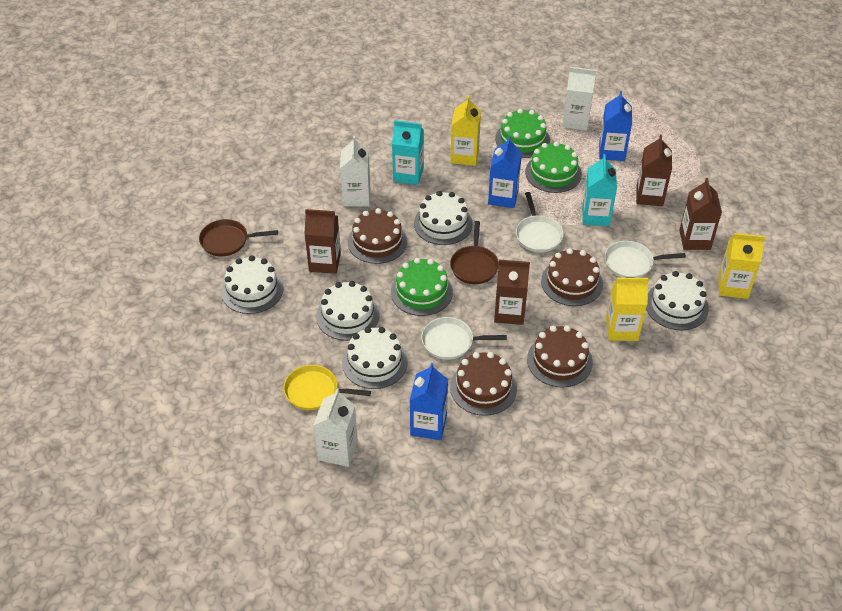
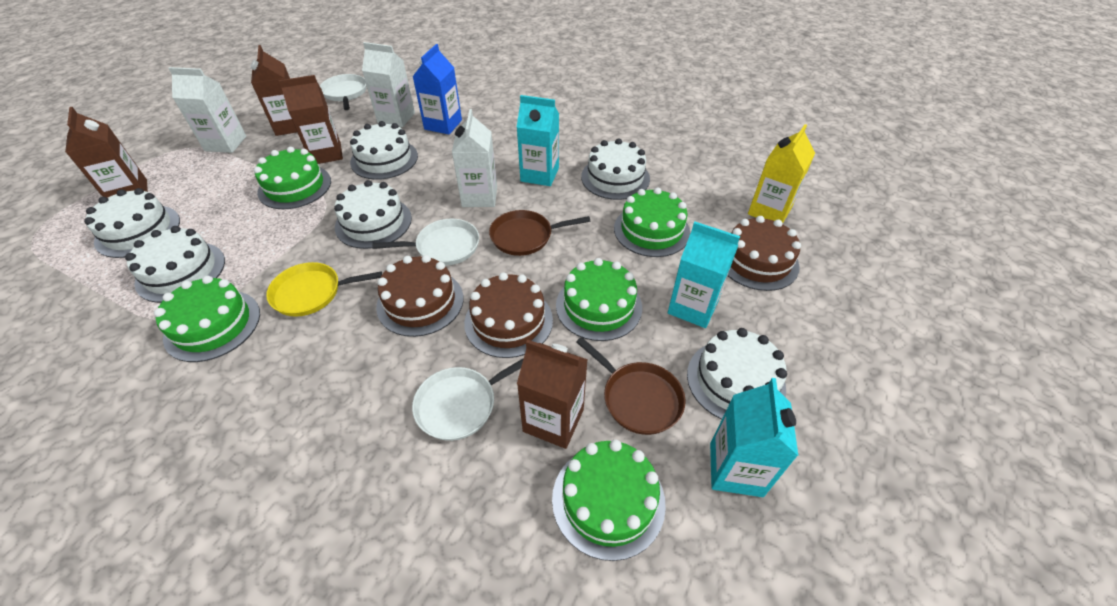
blue carton: 3 -> 1
brown cake: 4 -> 3
green cake: 3 -> 5
turquoise carton: 2 -> 3
white cake: 5 -> 6
yellow carton: 3 -> 1

